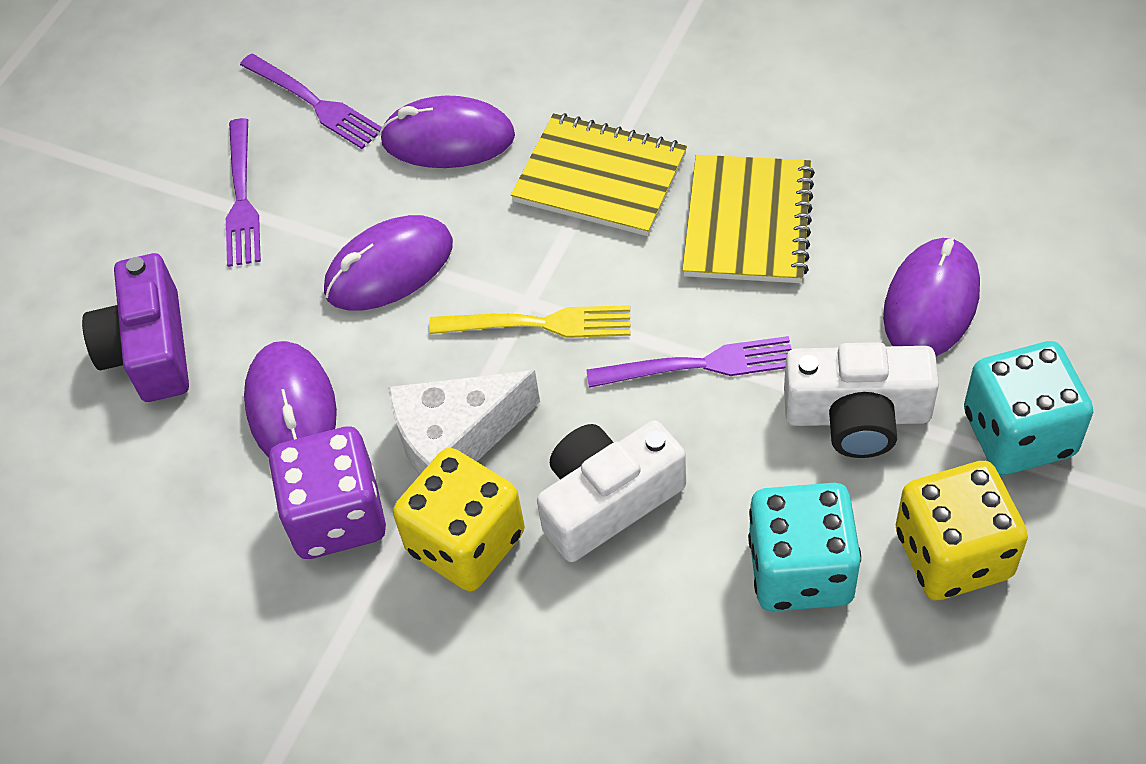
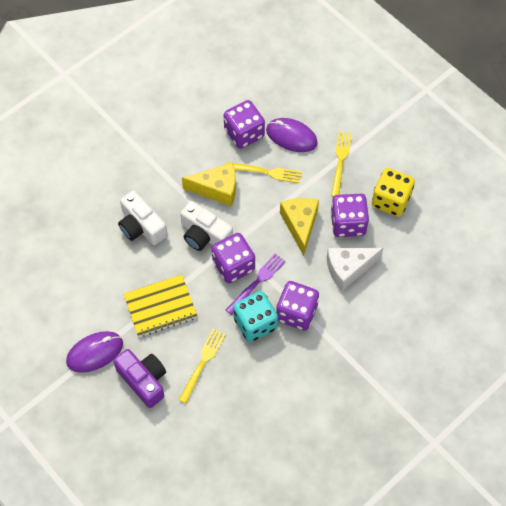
purple dice: 1 -> 4
purple fork: 3 -> 1
purple mouse: 4 -> 2
turquoise dice: 2 -> 1
yellow cheese: 0 -> 2
yellow dice: 2 -> 1
yellow fork: 1 -> 3
yellow notebook: 2 -> 1

